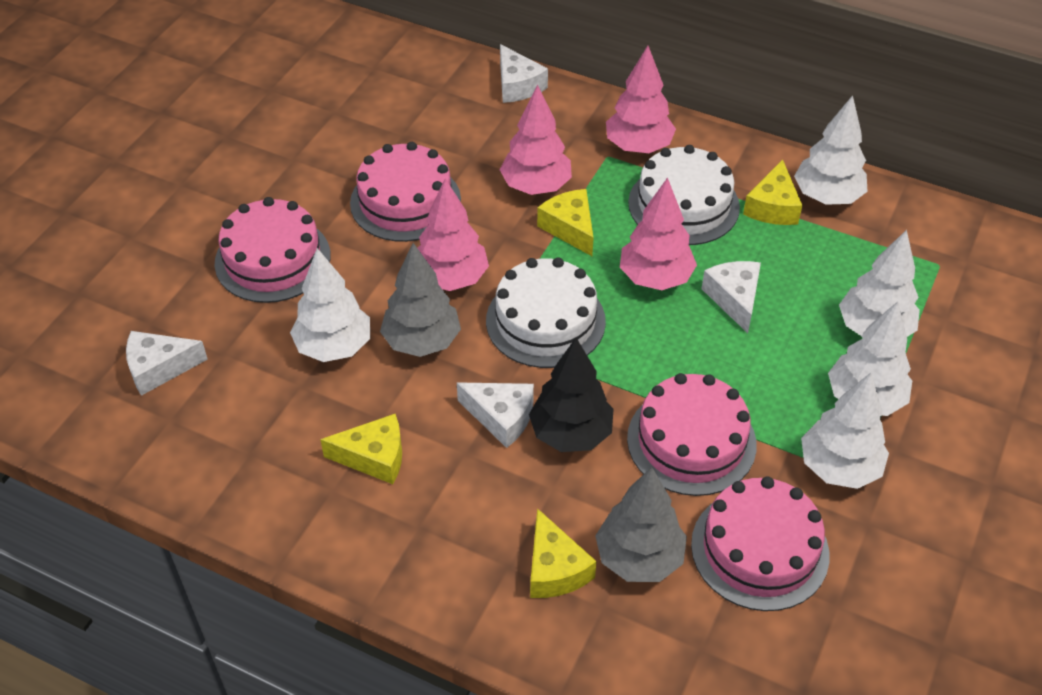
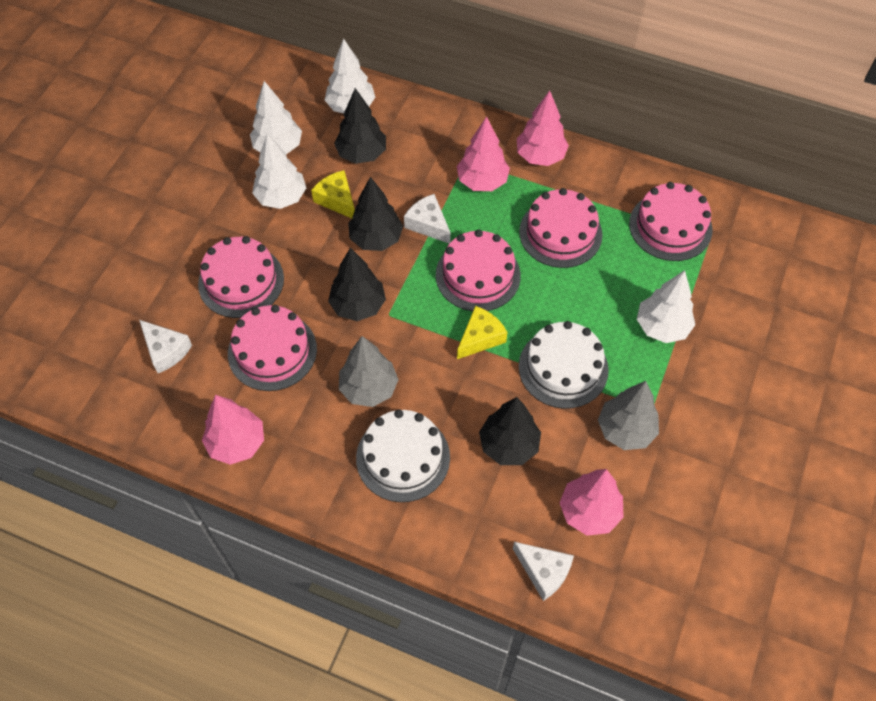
black tree: 1 -> 4
pink cake: 4 -> 5
white cheese: 4 -> 3
white tree: 5 -> 4
yellow cheese: 4 -> 2

